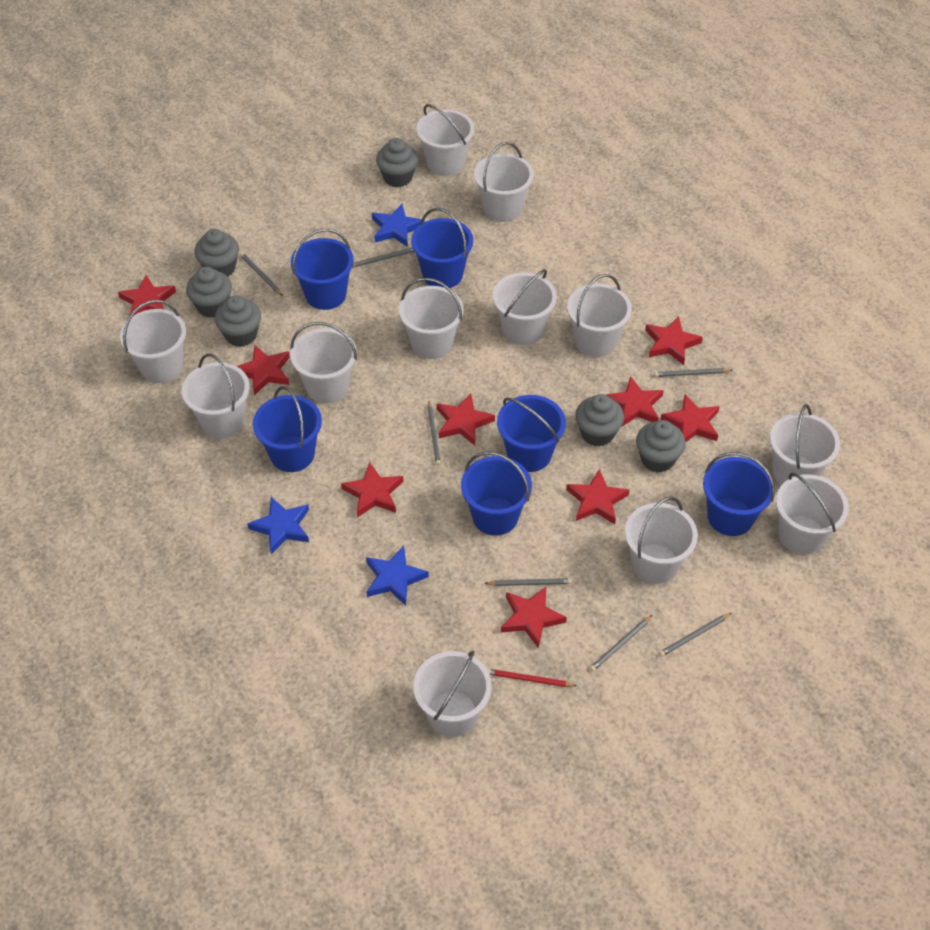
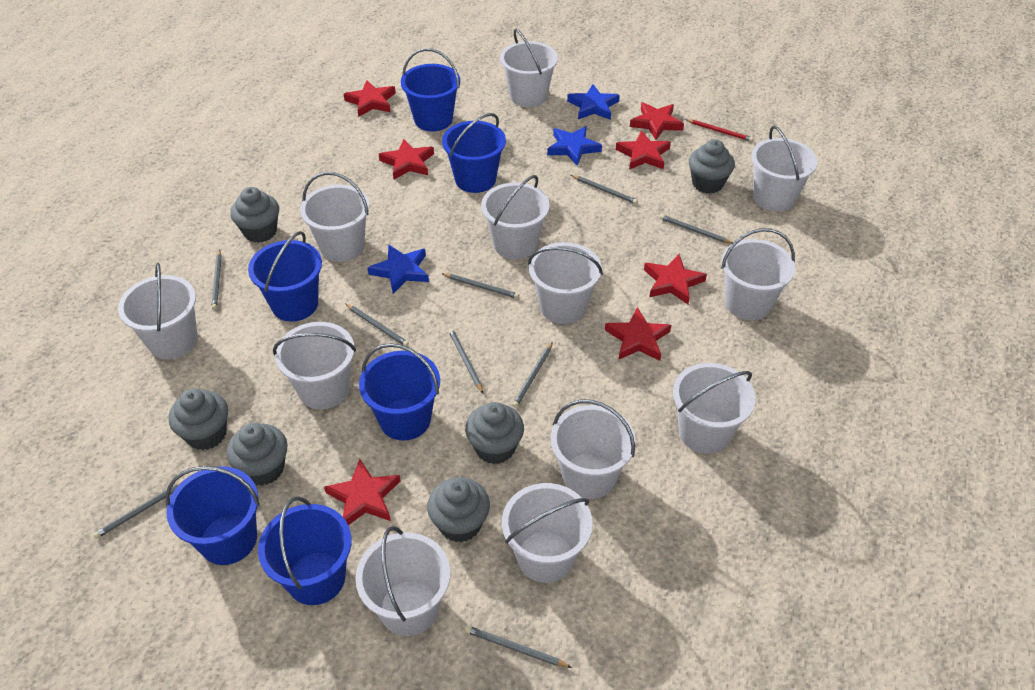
grey pencil: 7 -> 9
red star: 9 -> 7

